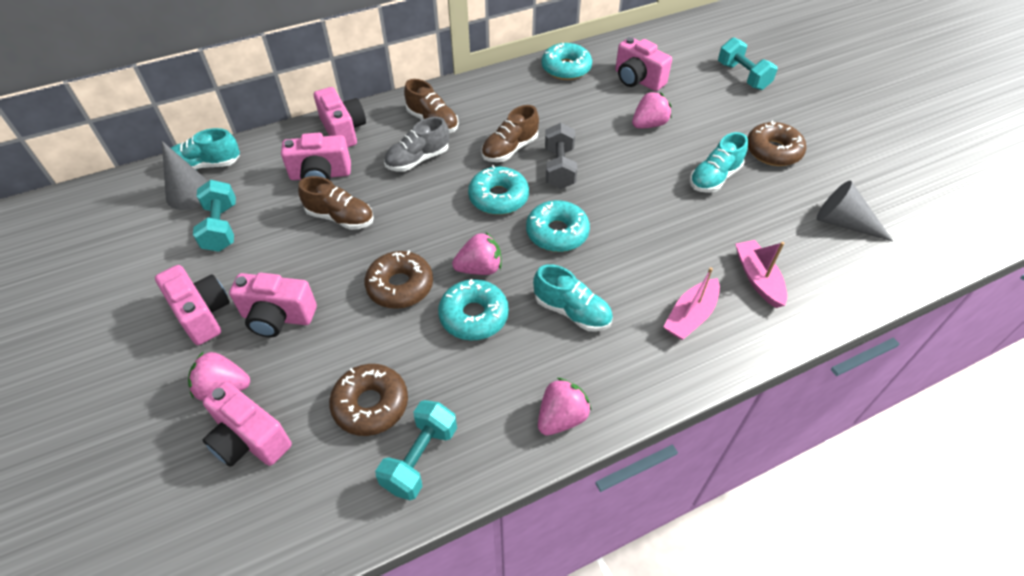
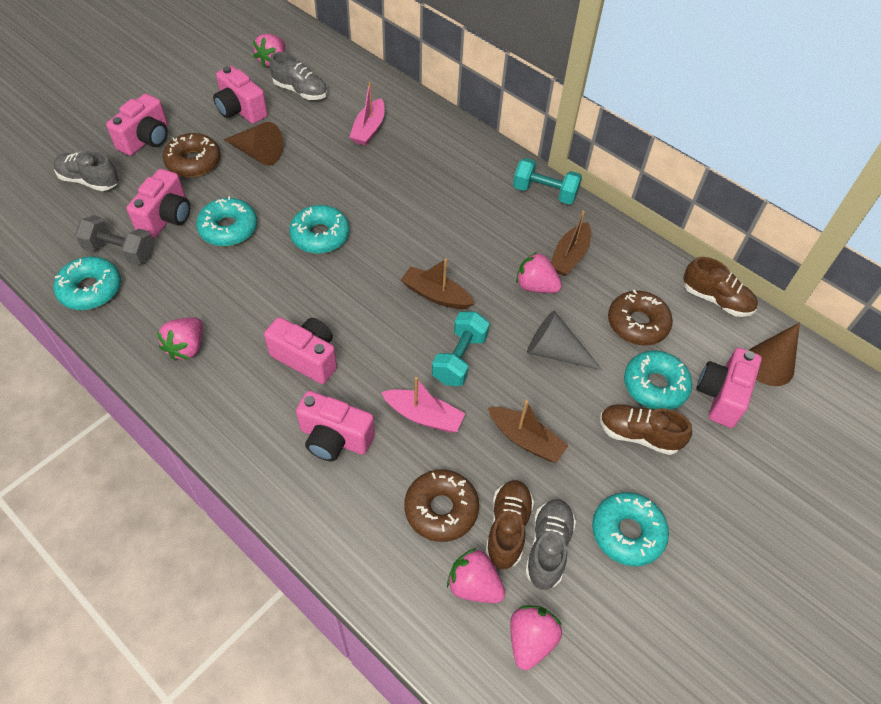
brown boat: 0 -> 3
brown cone: 0 -> 2
grey cone: 2 -> 1
grey shoe: 1 -> 3
pink strawberry: 4 -> 5
turquoise donut: 4 -> 5
turquoise dumbbell: 3 -> 2
turquoise shoe: 3 -> 0

